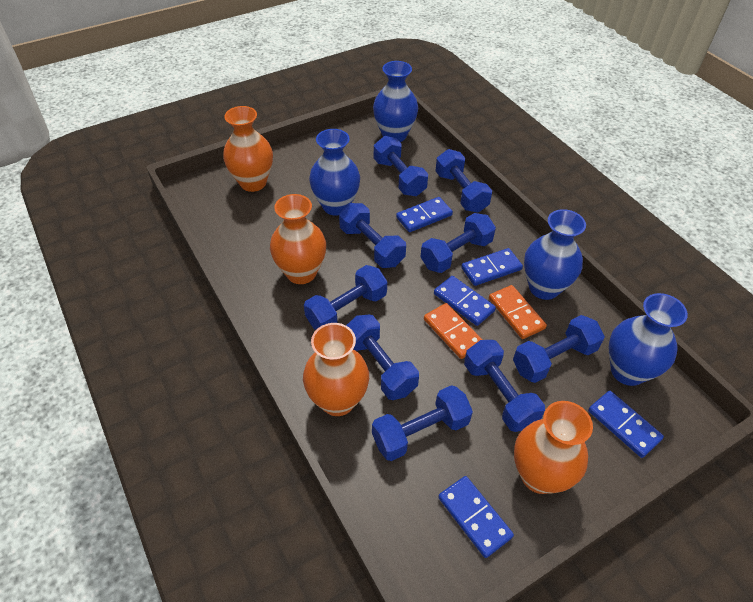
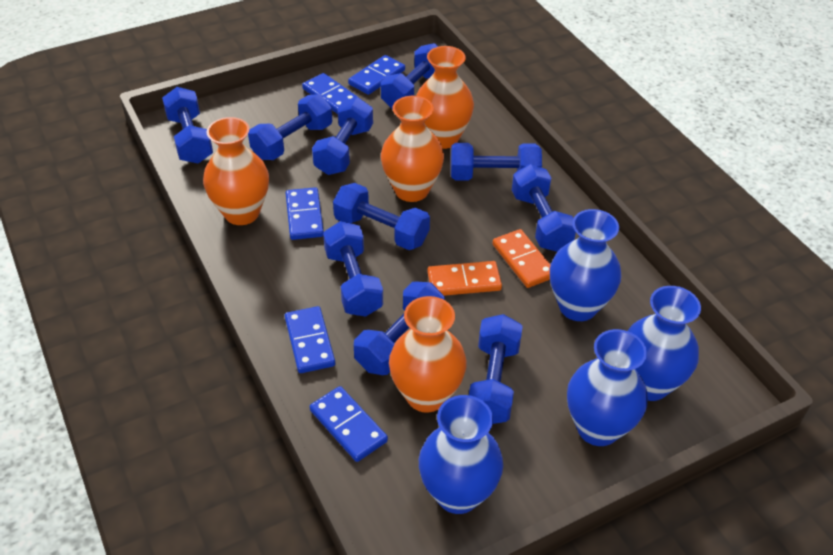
blue dumbbell: 9 -> 10

